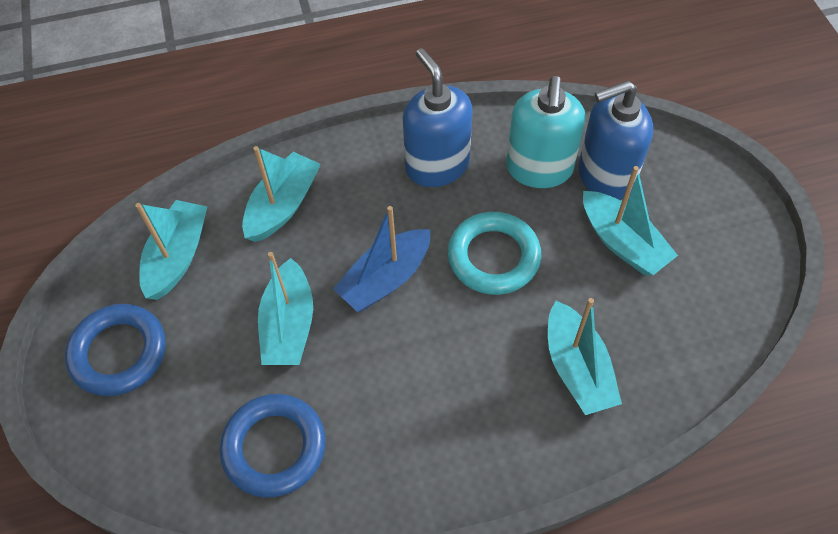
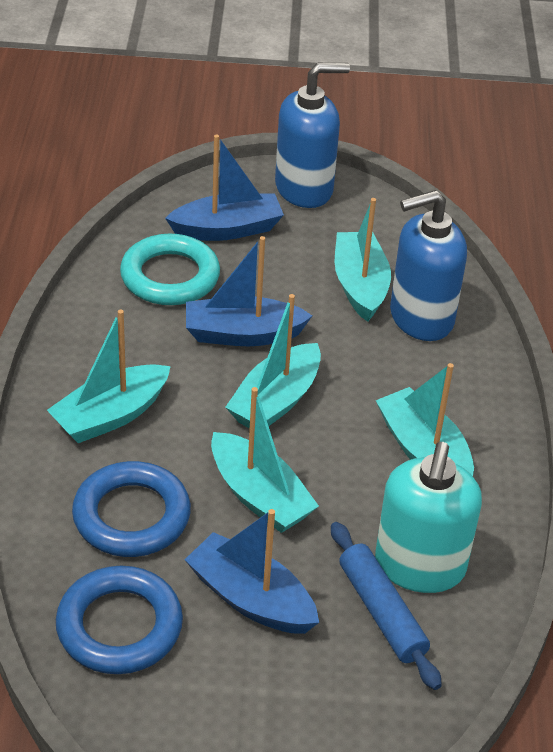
blue boat: 1 -> 3
blue rolling pin: 0 -> 1

